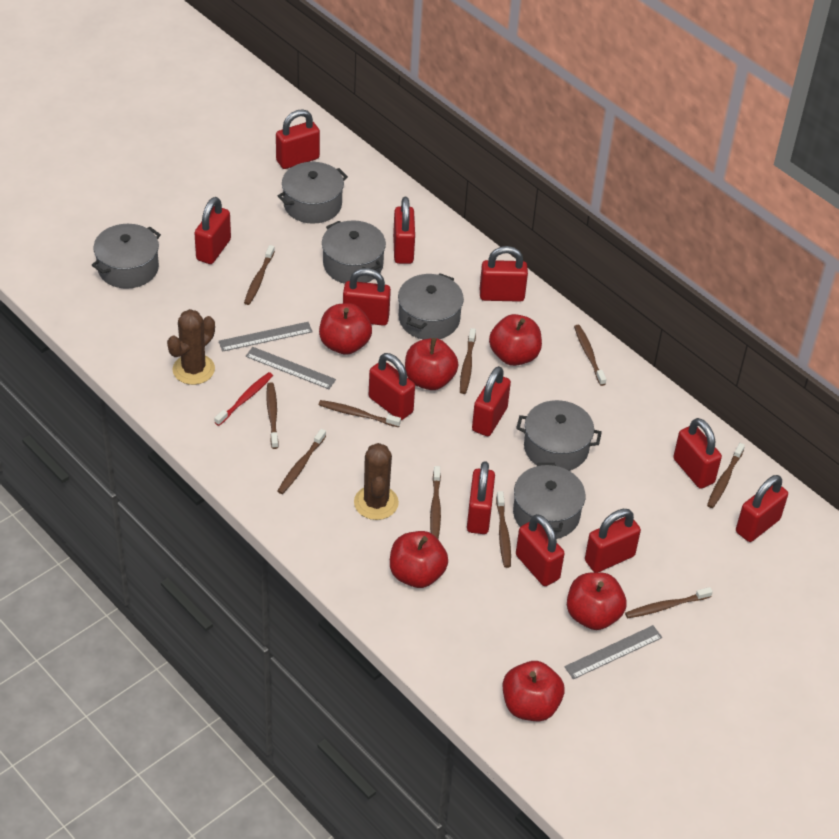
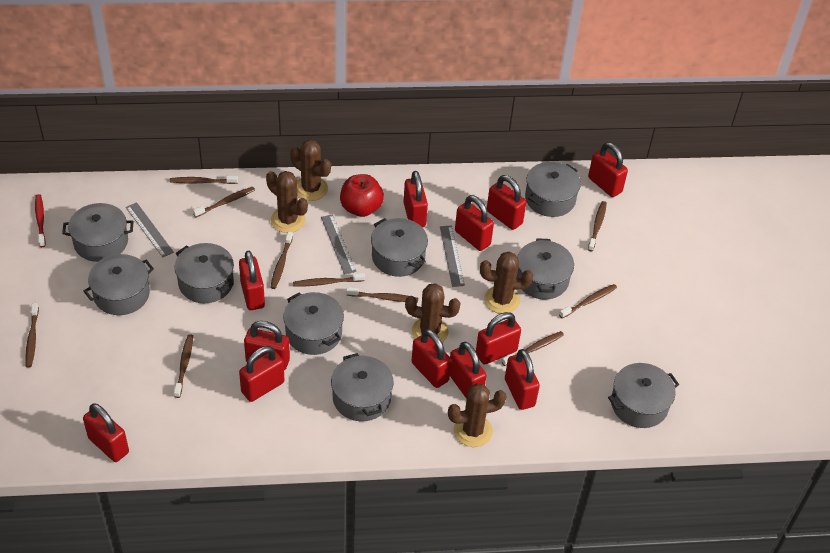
brown cactus: 2 -> 5
grey pot: 6 -> 9
red apple: 6 -> 1

